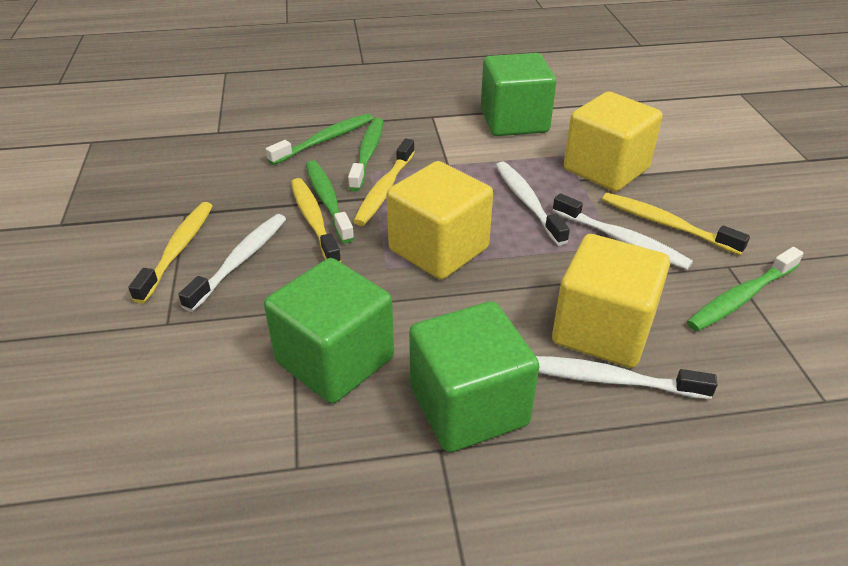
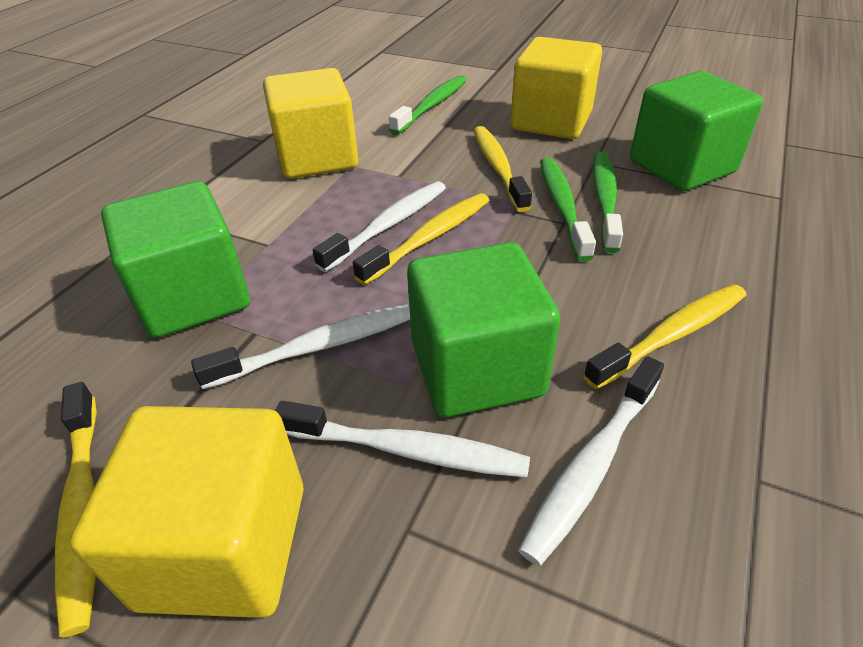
green toothbrush: 4 -> 3

